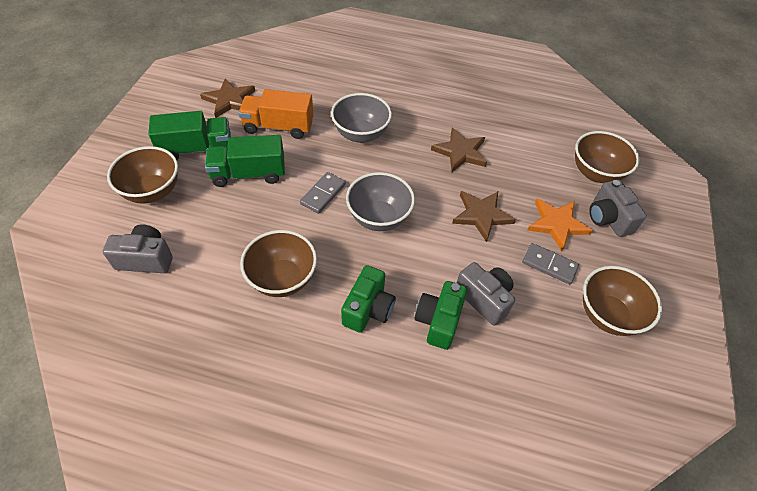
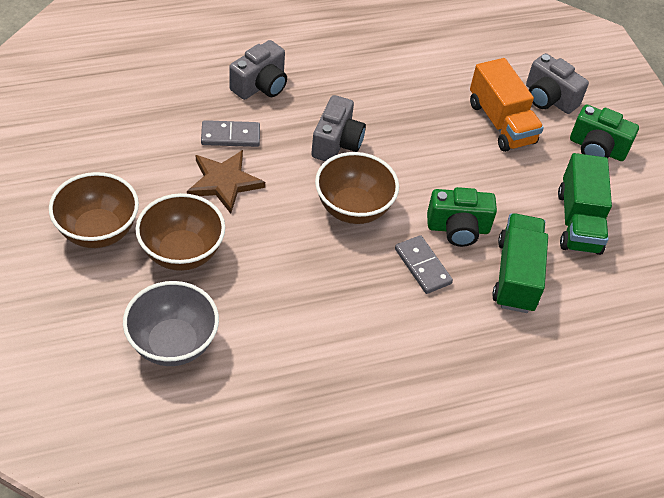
brown bowl: 4 -> 3
brown star: 3 -> 1
grey bowl: 2 -> 1
orange star: 1 -> 0

